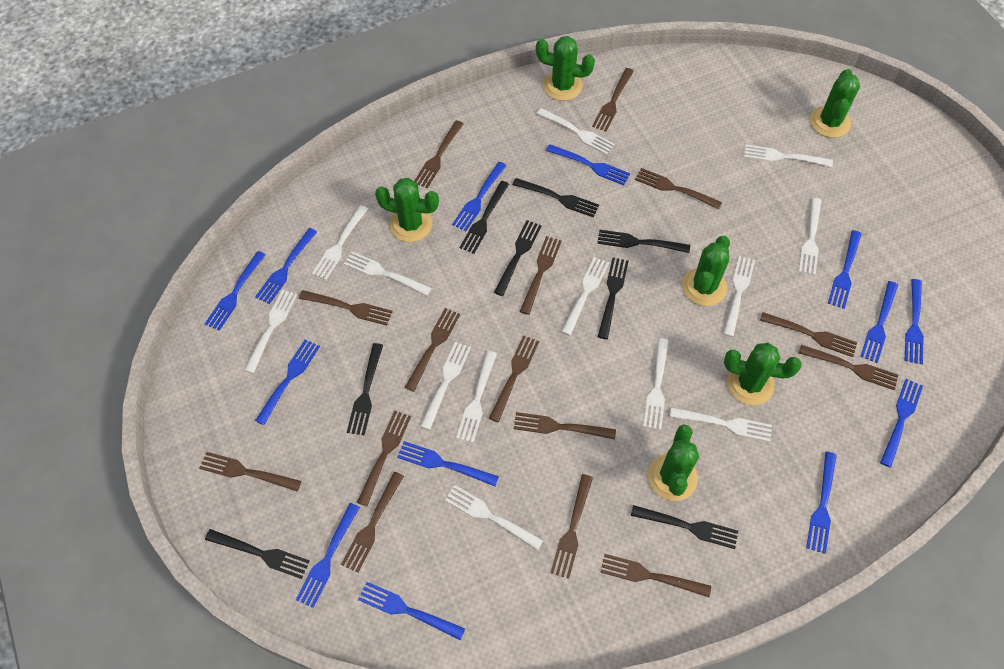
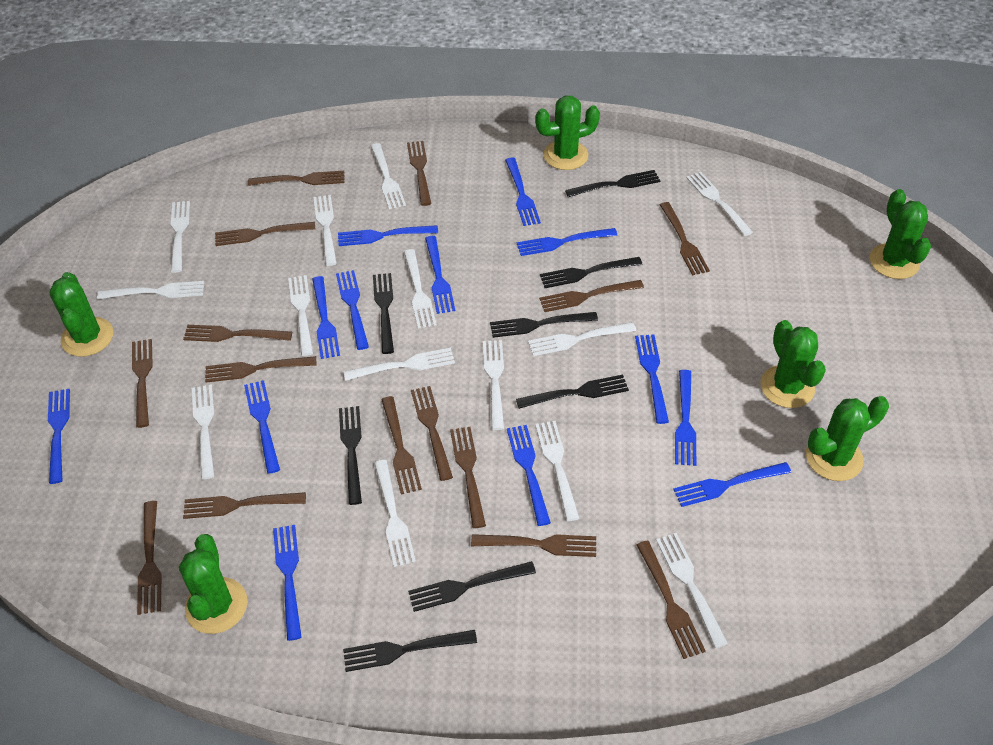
white fork: 13 -> 14

